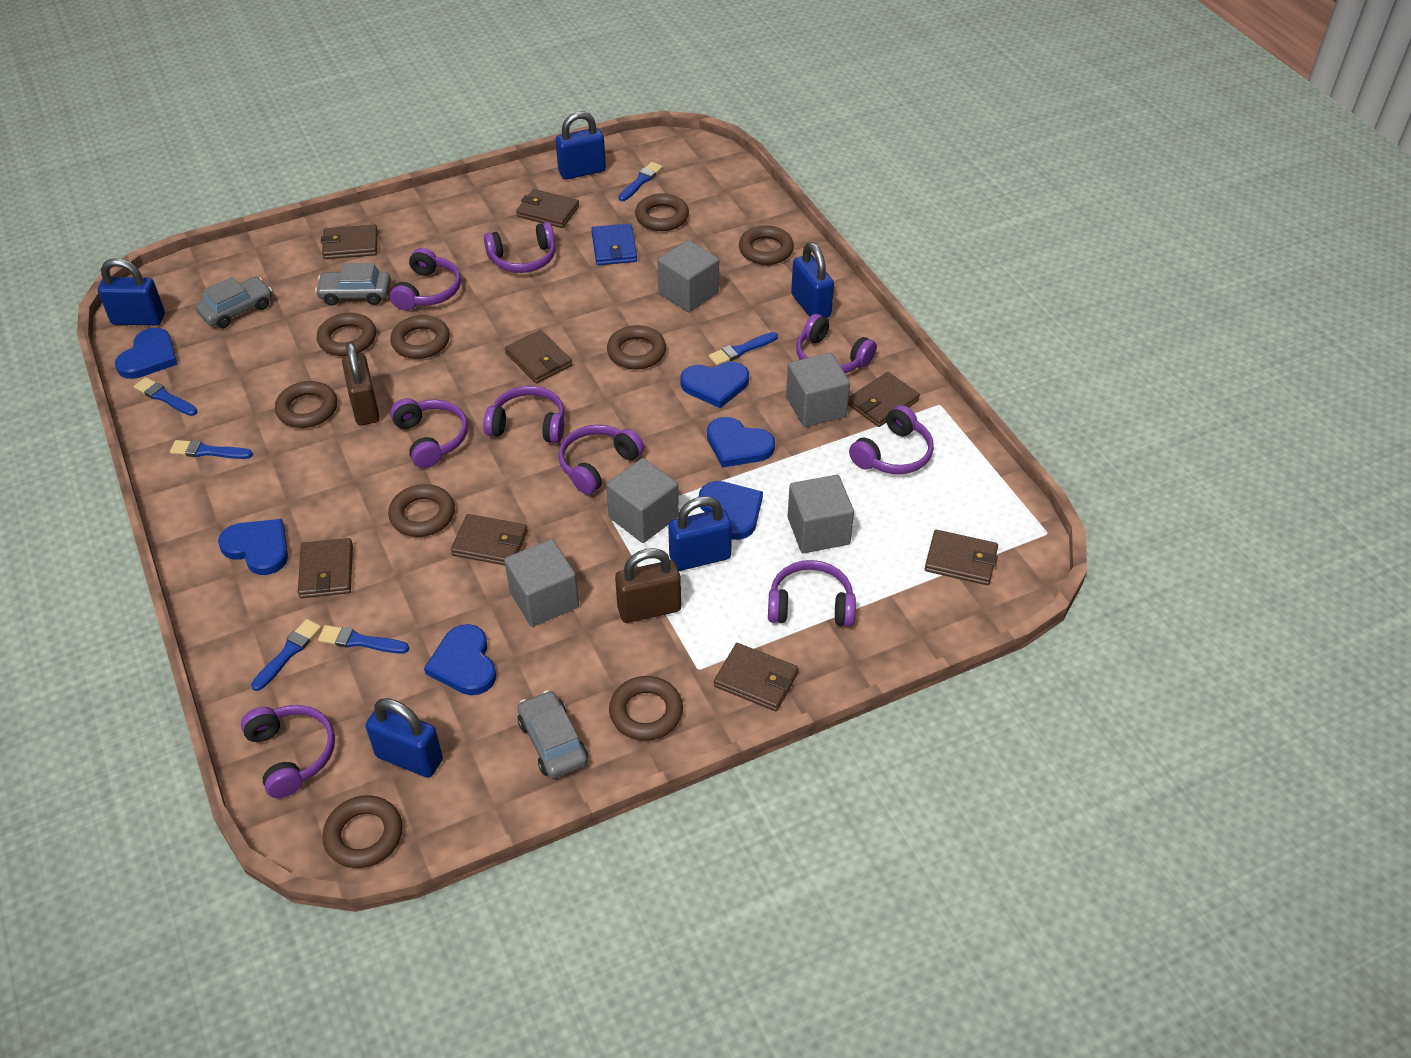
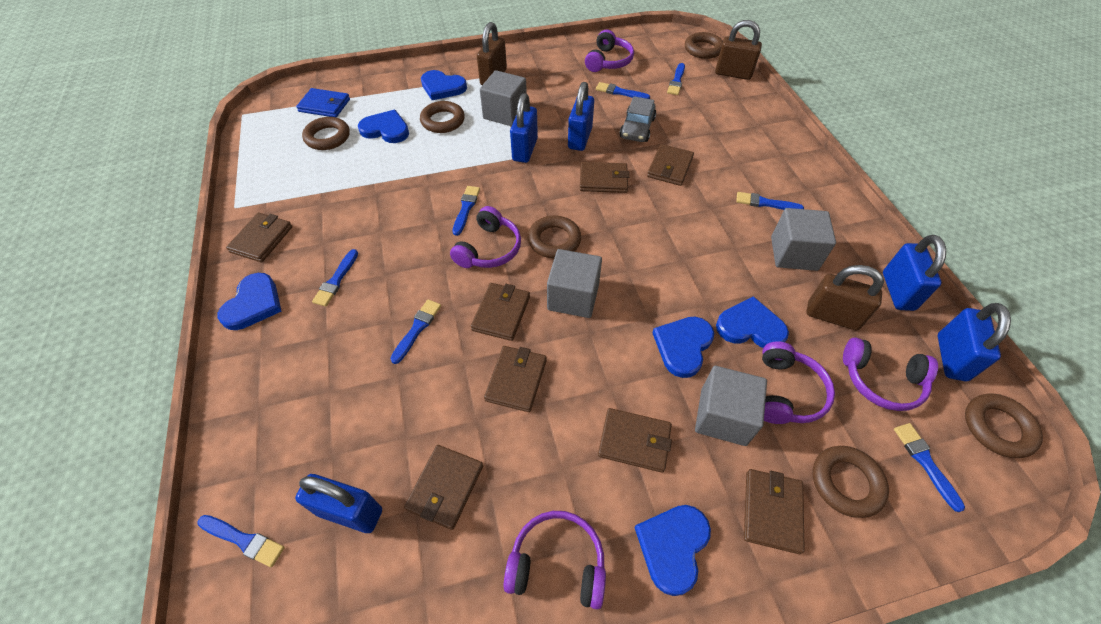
blue brush: 6 -> 8
brown padlock: 2 -> 3
brown ring: 9 -> 6
grey car: 3 -> 1
grey cube: 5 -> 4
purple headphones: 9 -> 5

